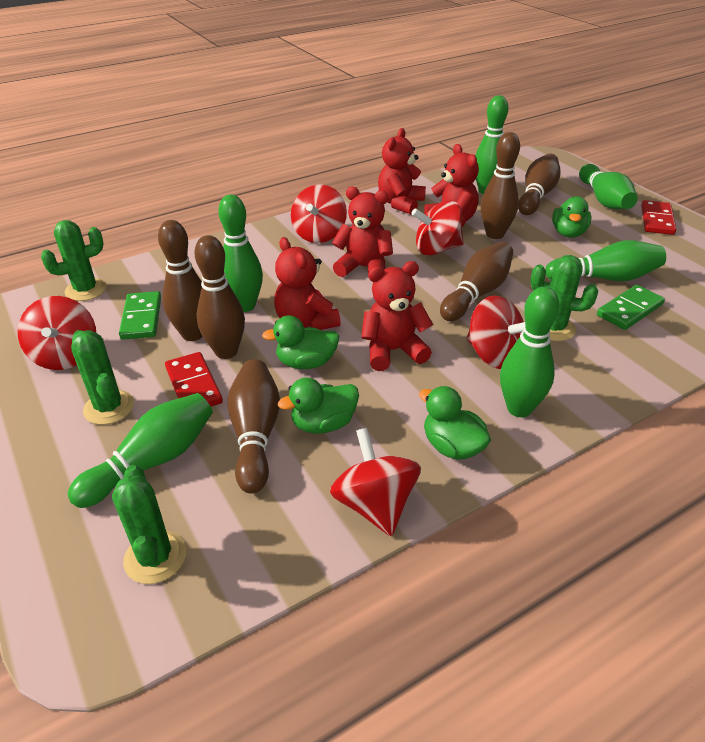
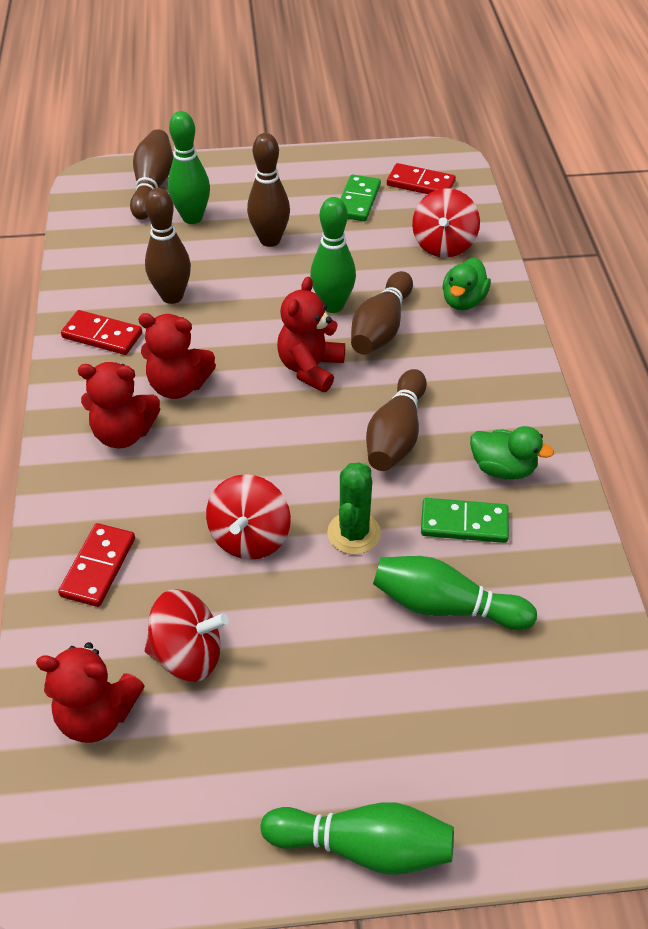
brown bowling pin: 6 -> 5
green bowling pin: 6 -> 4
green cactus: 4 -> 1
green duck: 4 -> 2
red domino: 2 -> 3
red spinning top: 5 -> 3
red teddy bear: 5 -> 4

